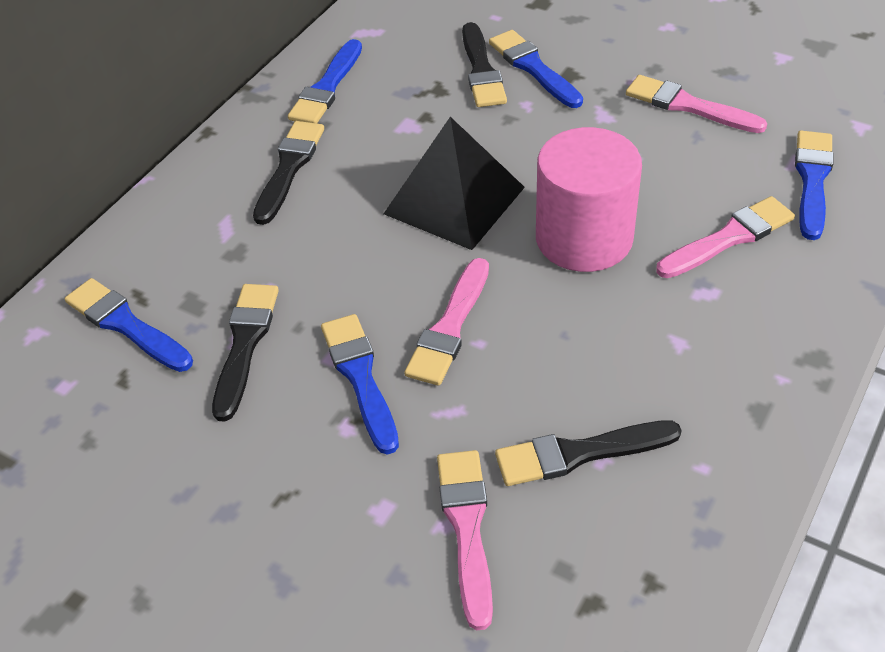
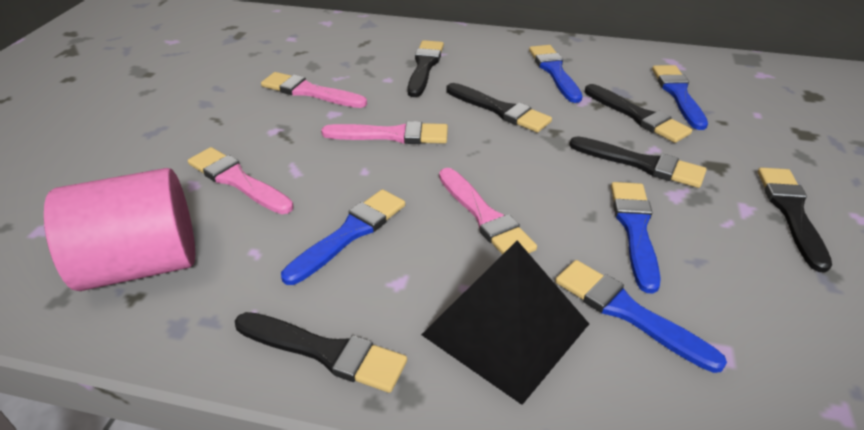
black brush: 4 -> 6

